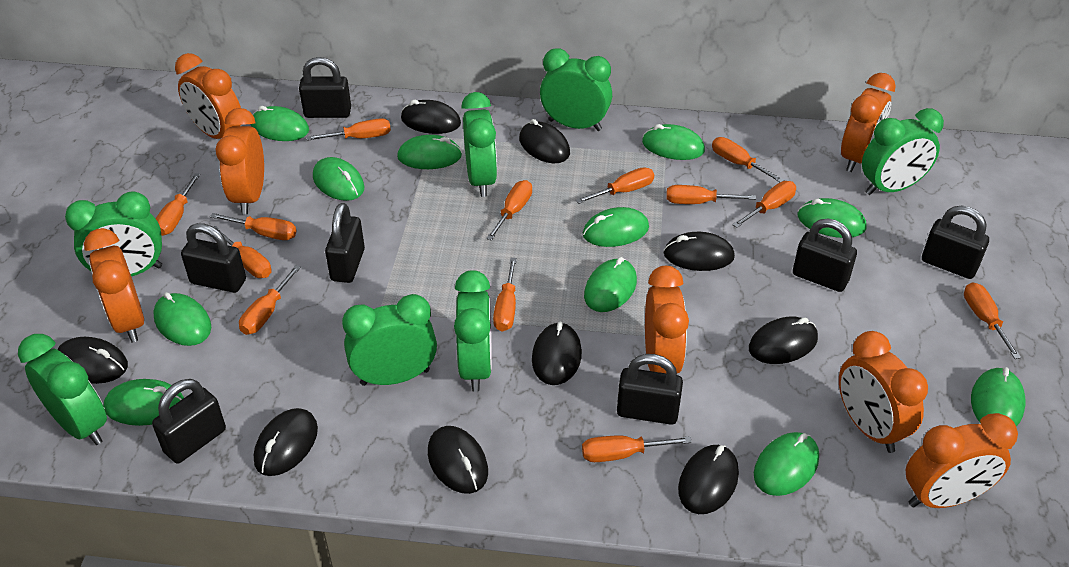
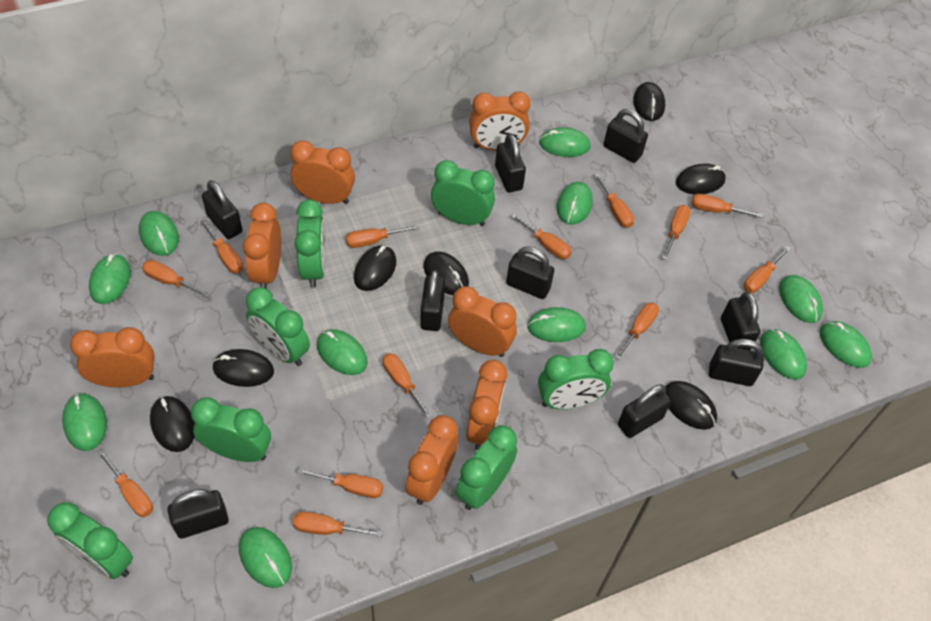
black mouse: 9 -> 7
black padlock: 7 -> 9

